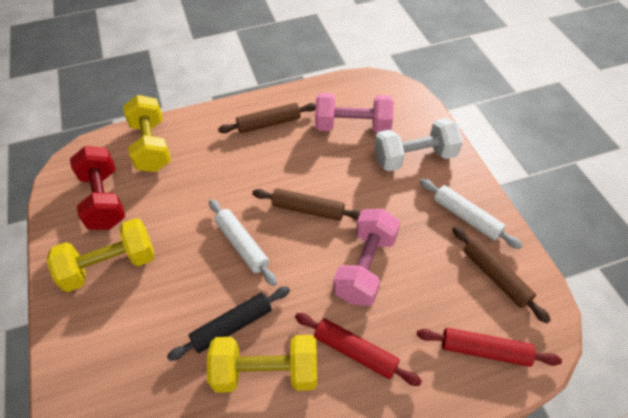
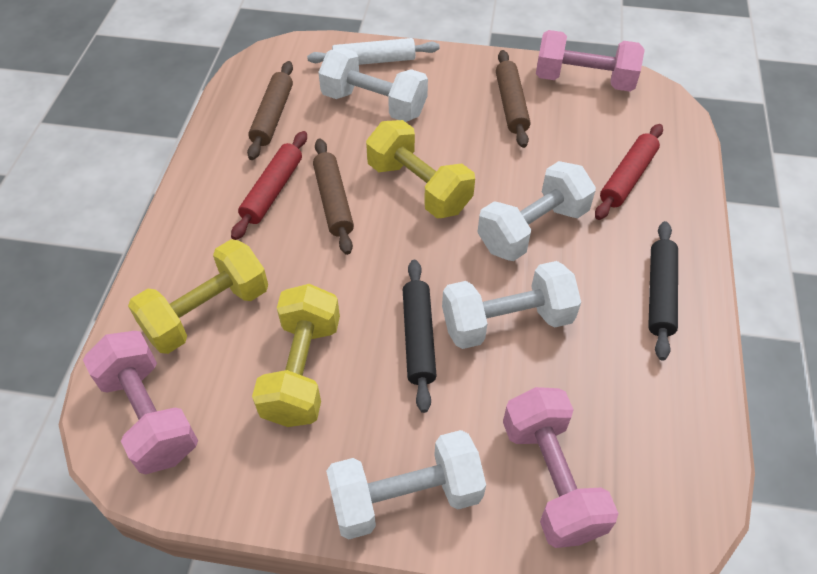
black rolling pin: 1 -> 2
pink dumbbell: 2 -> 3
red dumbbell: 1 -> 0
white dumbbell: 1 -> 4
white rolling pin: 2 -> 1

